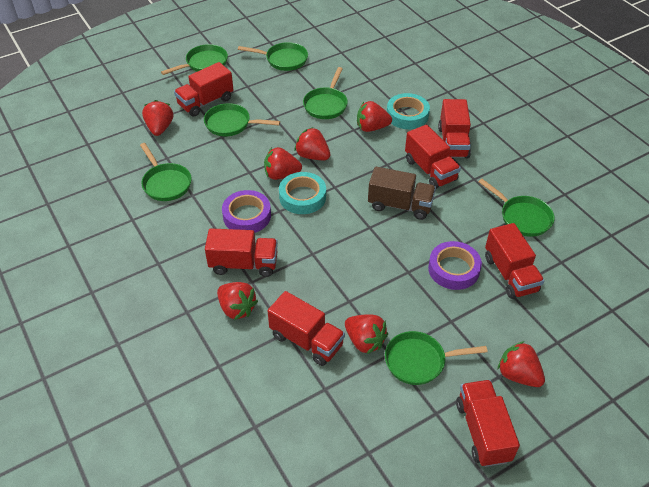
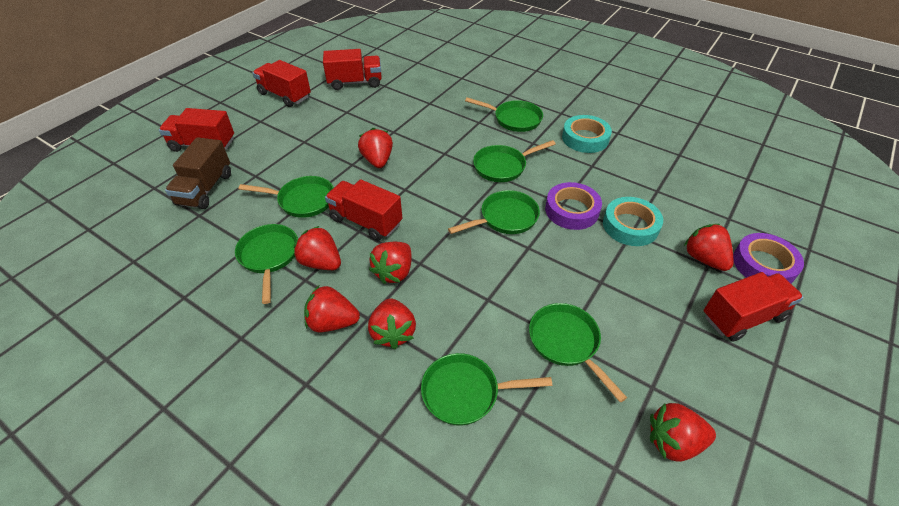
red truck: 7 -> 5

